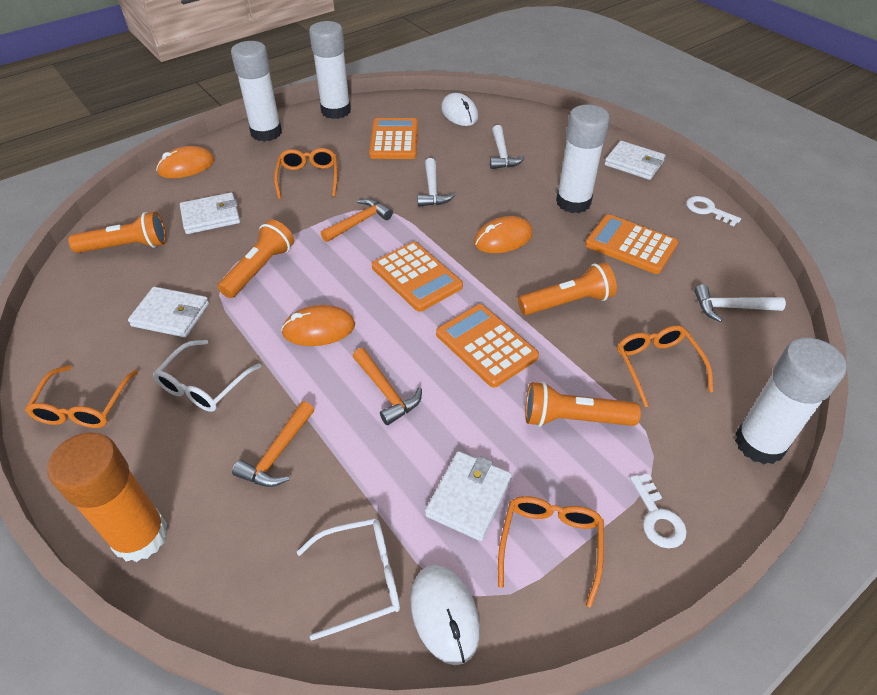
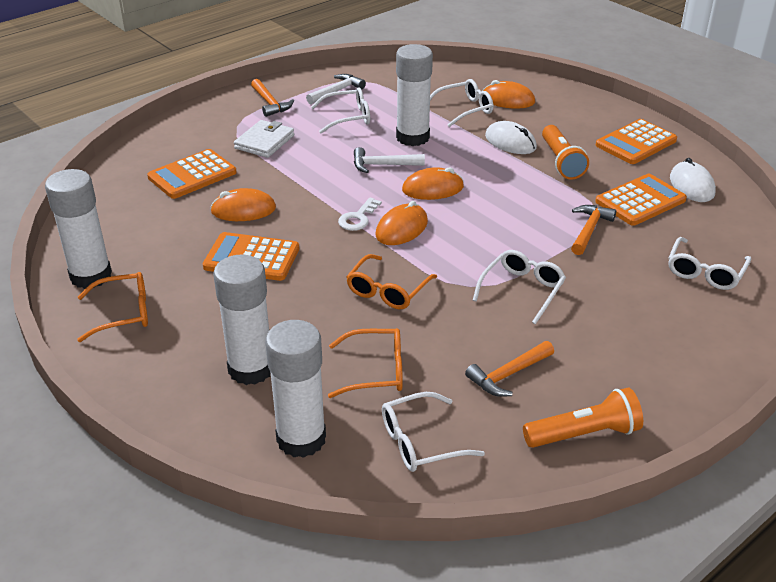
orange flashlight: 4 -> 2
orange glasses: 4 -> 3
orange glue stick: 1 -> 0
orange mouse: 3 -> 4
white glasses: 2 -> 5
white hammer: 3 -> 2
white key: 2 -> 1
white wallet: 4 -> 1

